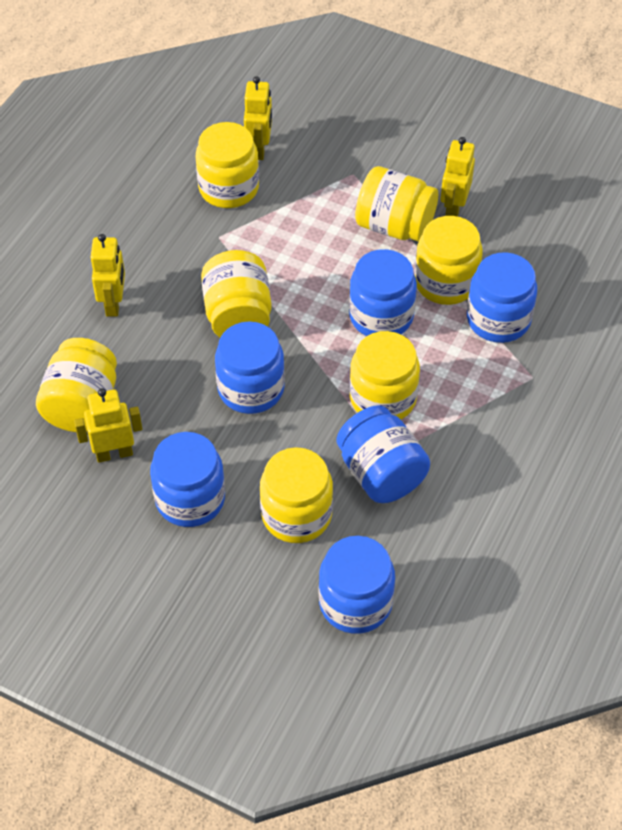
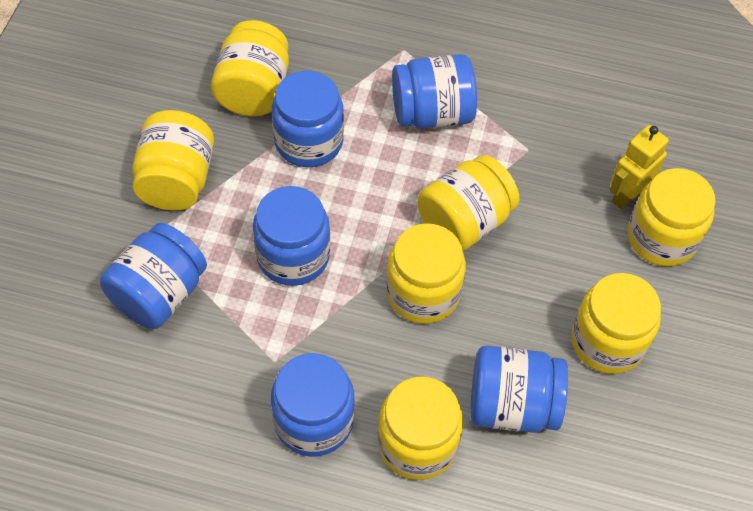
yellow robot: 4 -> 1

